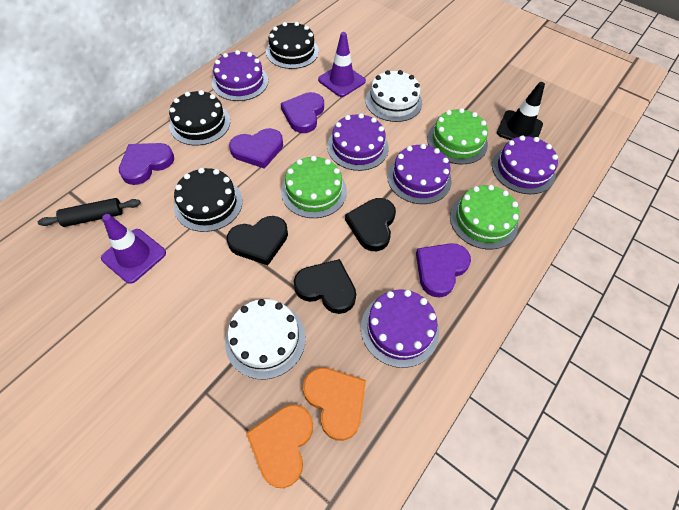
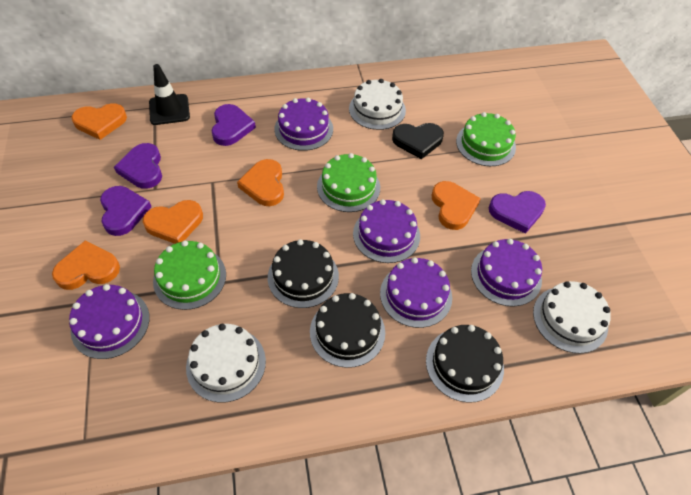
black heart: 3 -> 1
black rolling pin: 1 -> 0
orange heart: 2 -> 5
purple traffic cone: 2 -> 0
white cake: 2 -> 3

